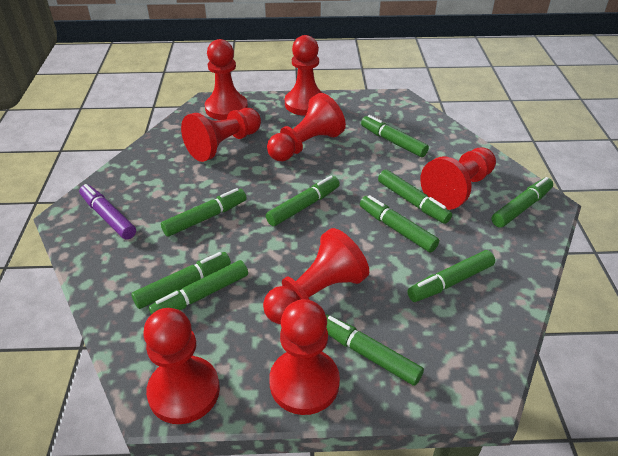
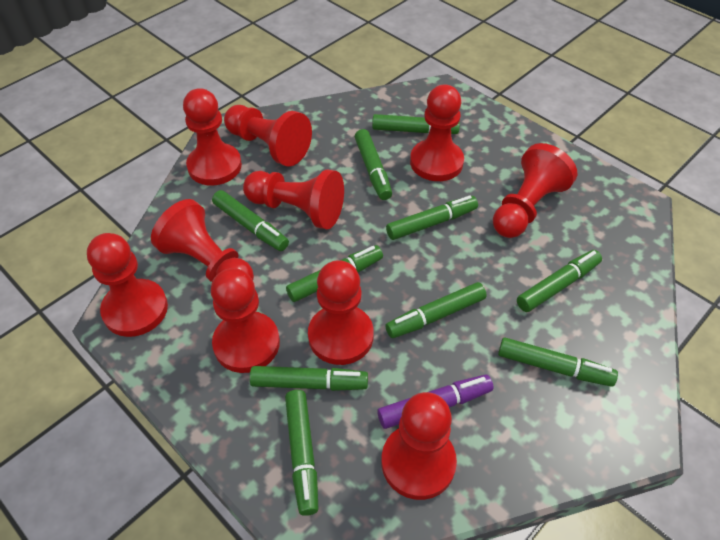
red pawn: 8 -> 10

